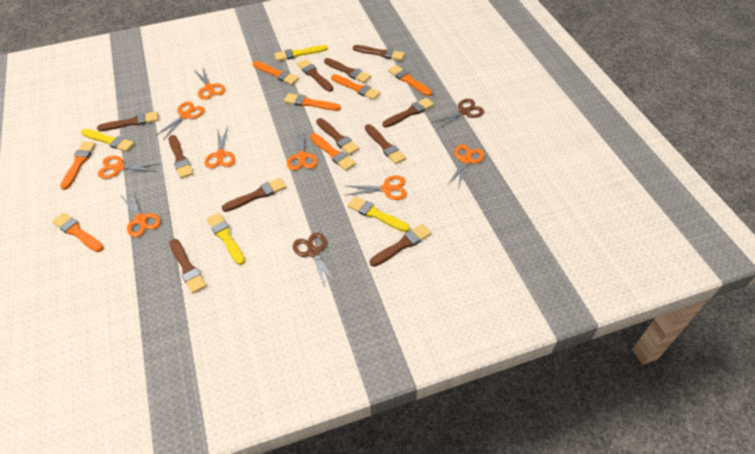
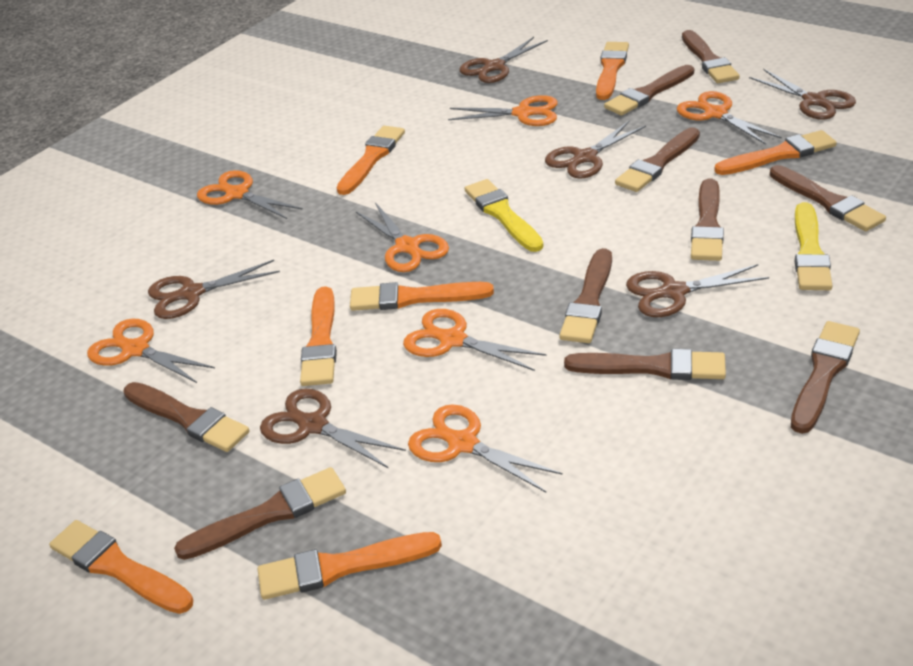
brown brush: 11 -> 10
brown scissors: 2 -> 6
orange scissors: 8 -> 7
yellow brush: 4 -> 2

